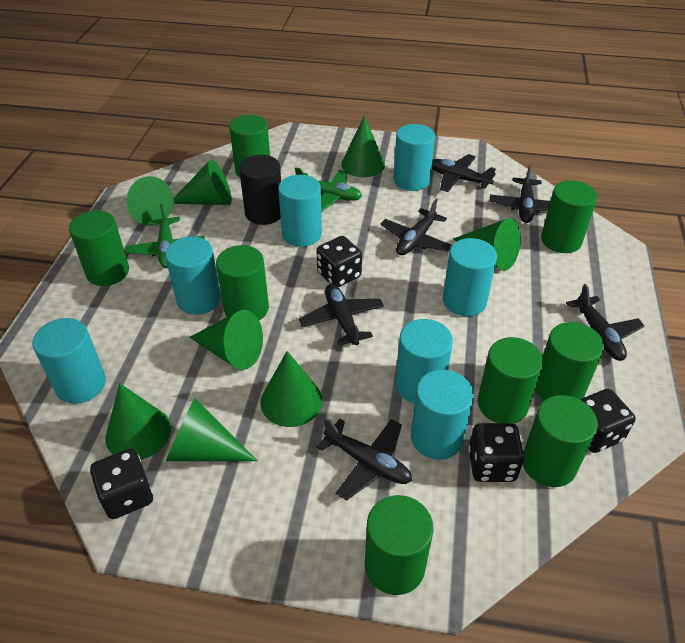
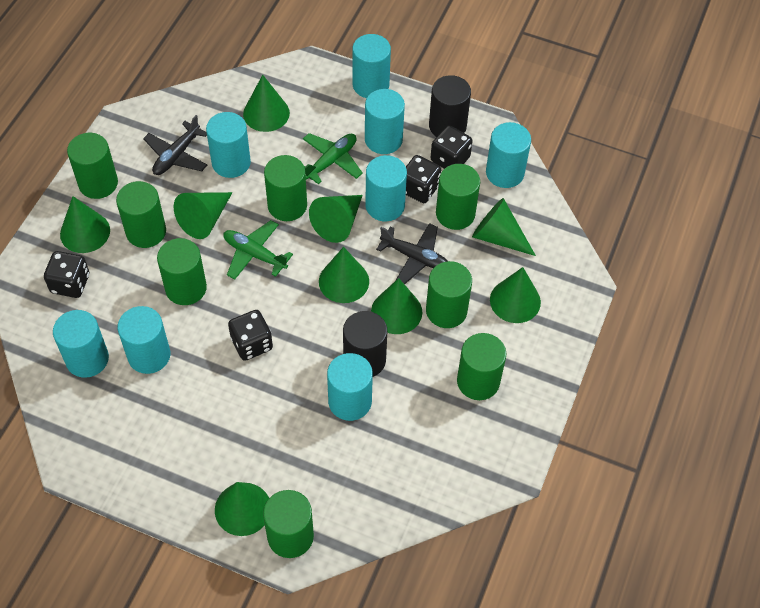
black cylinder: 1 -> 2
black plane: 6 -> 2
green cone: 8 -> 9
turquoise cylinder: 7 -> 8

